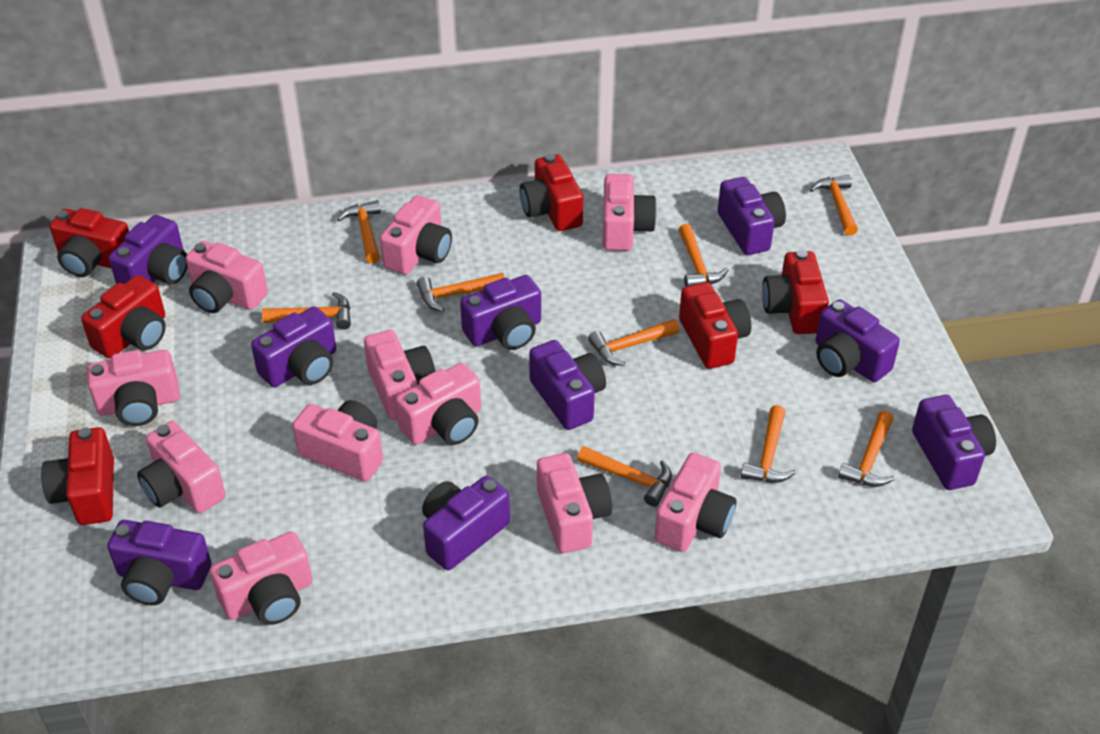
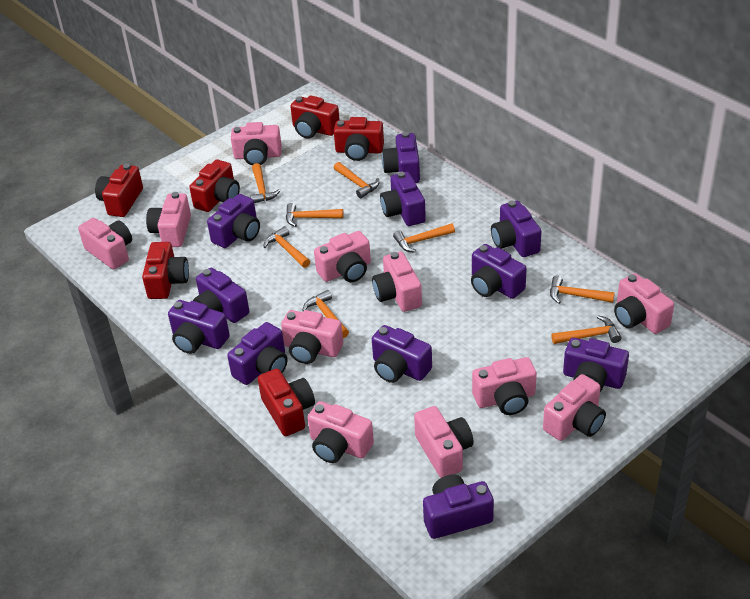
orange hammer: 9 -> 8
purple camera: 9 -> 11

